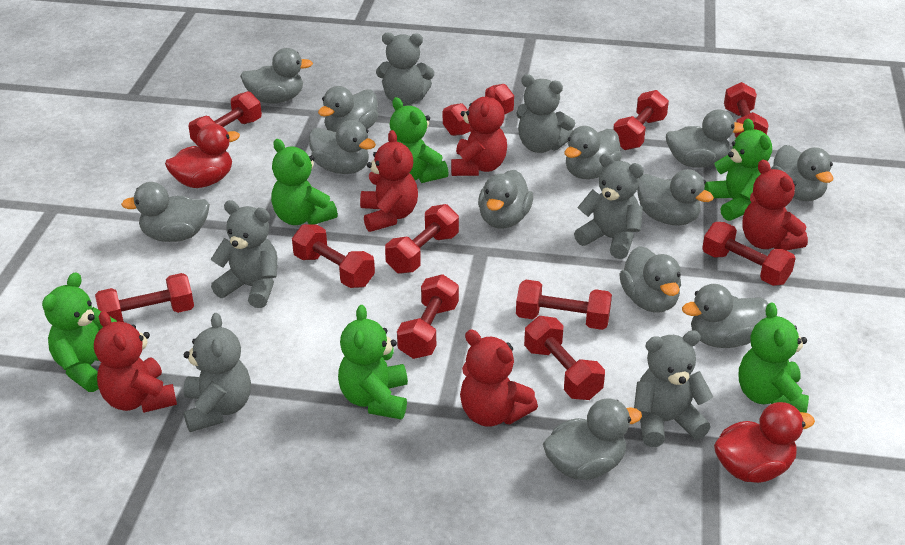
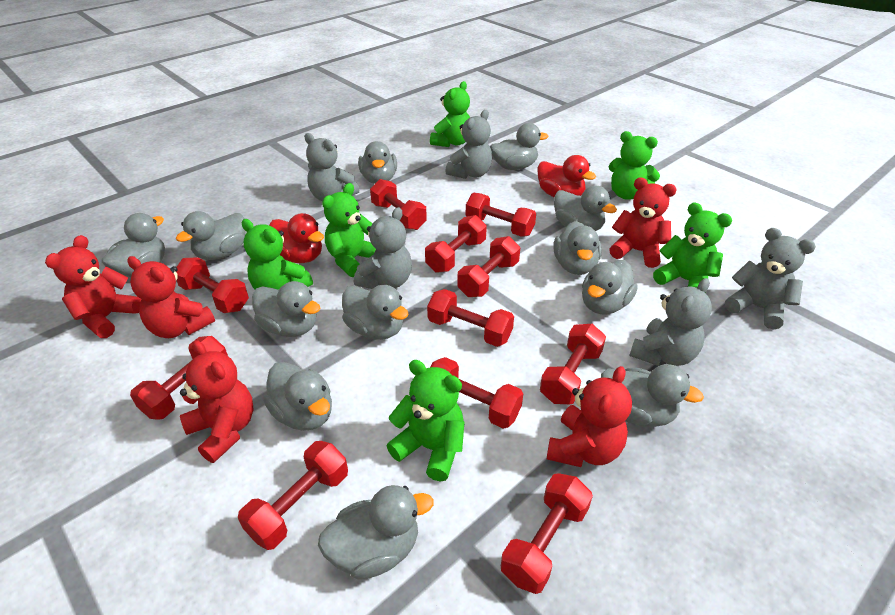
grey teddy bear: 6 -> 5

